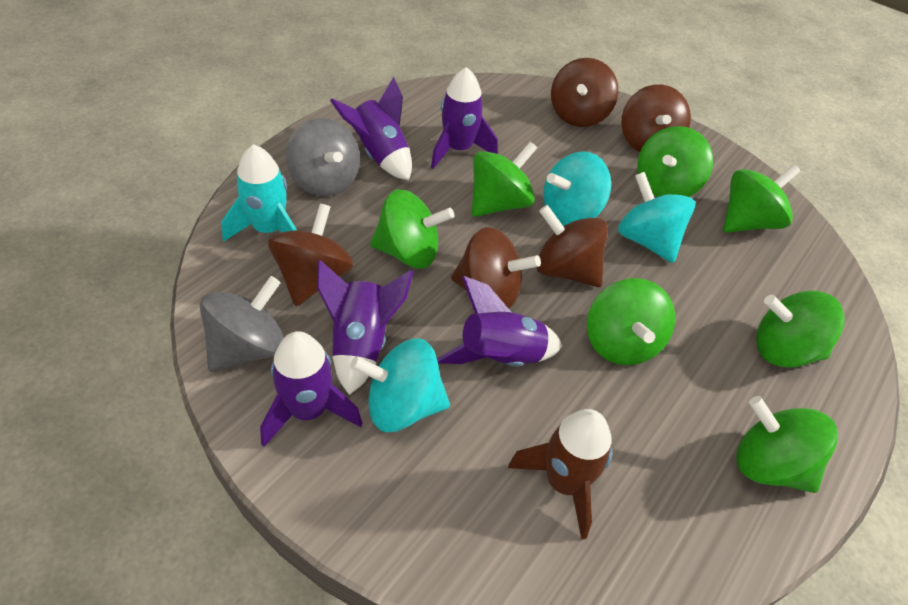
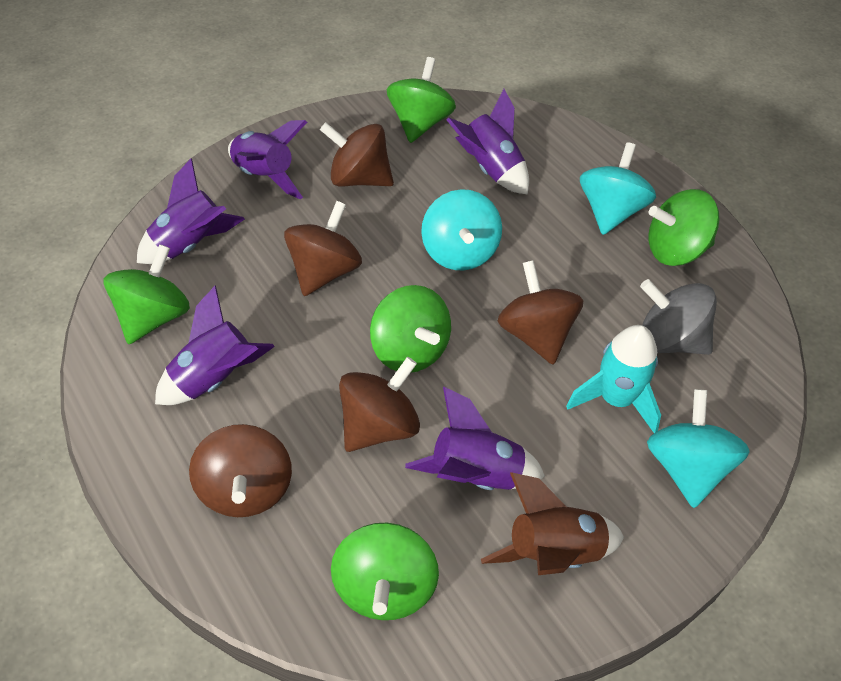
green spinning top: 7 -> 5
grey spinning top: 2 -> 1

